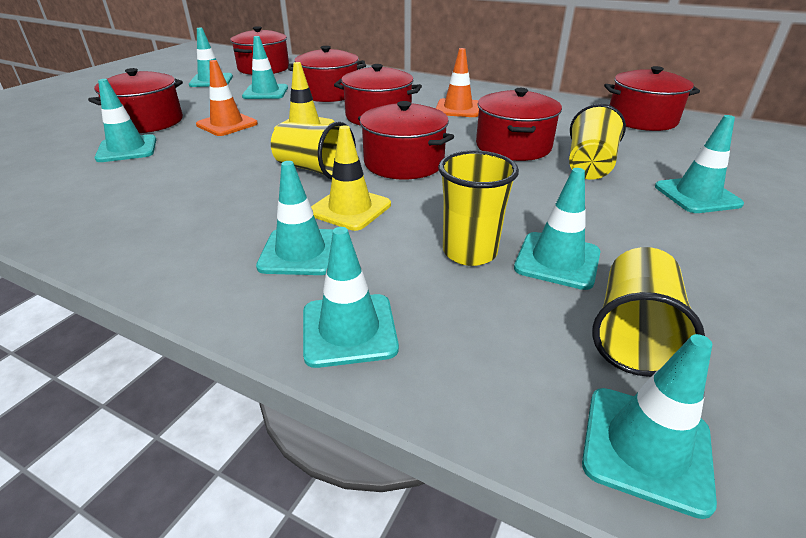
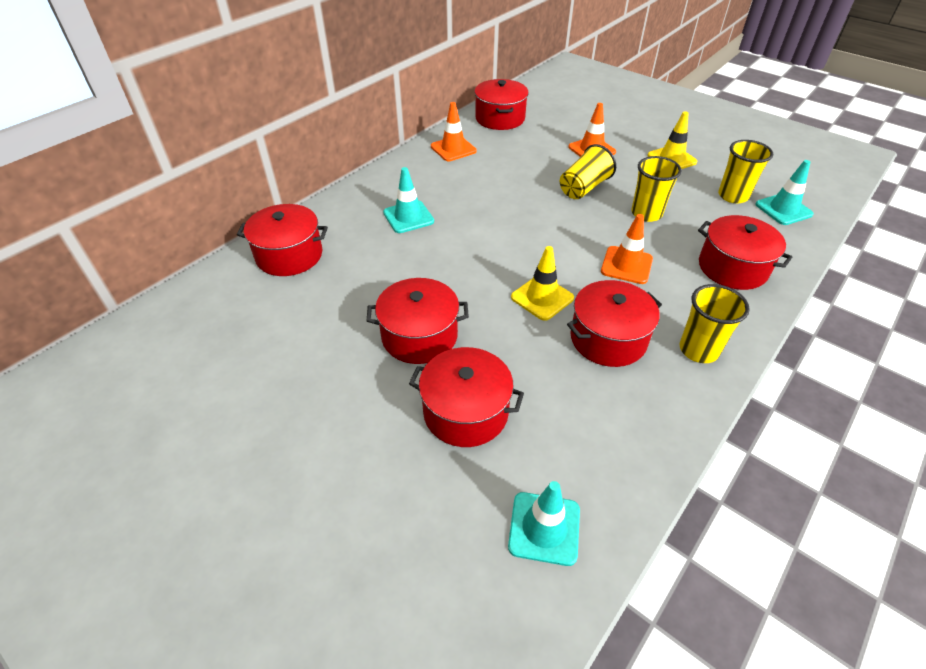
orange traffic cone: 2 -> 3
red pot: 7 -> 6
turquoise traffic cone: 8 -> 3

